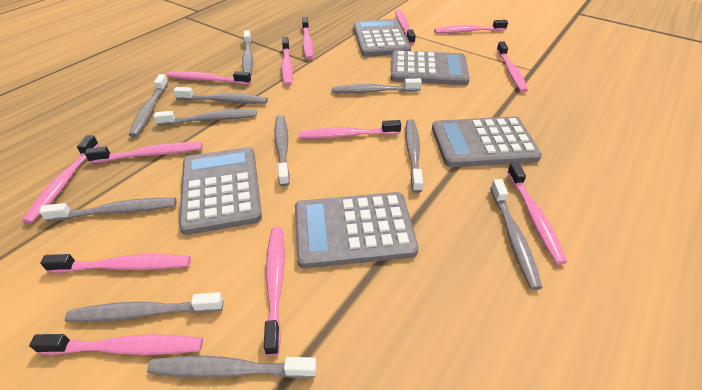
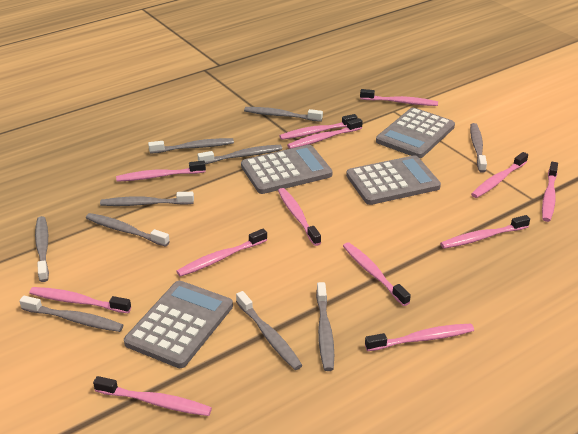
grey calculator: 5 -> 4
grey toothbrush: 11 -> 10

